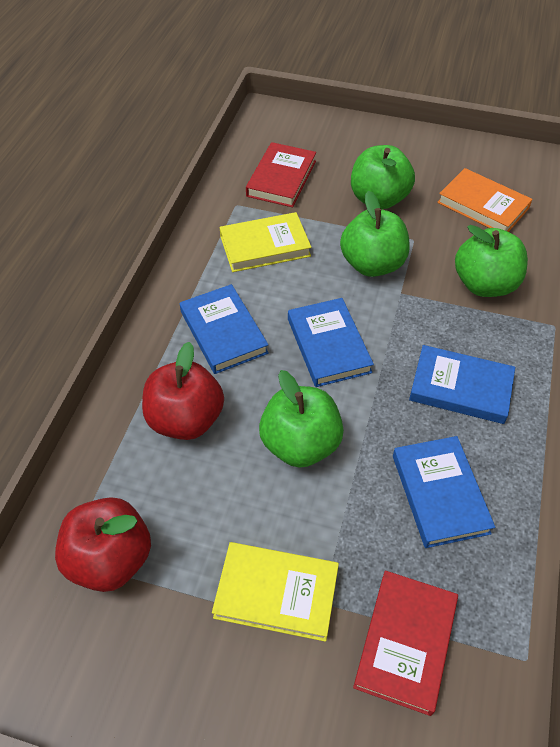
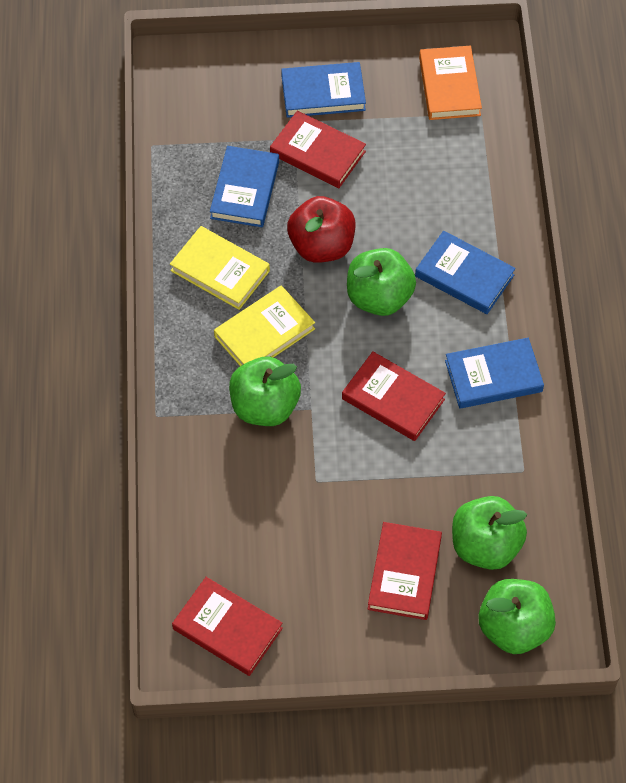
red apple: 2 -> 1
red book: 2 -> 4

